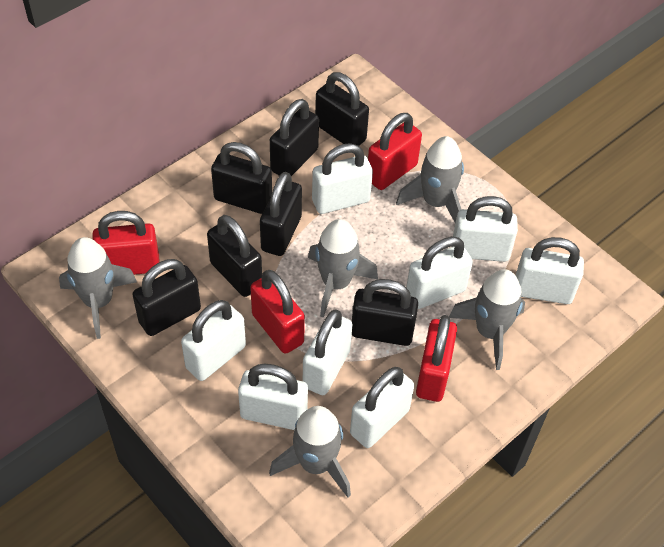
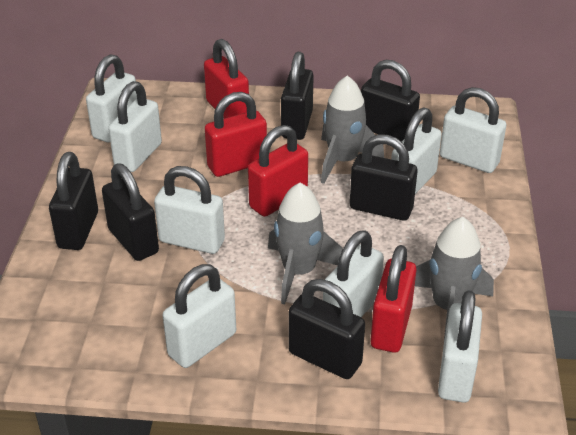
black padlock: 7 -> 6
grey rocket: 5 -> 3

